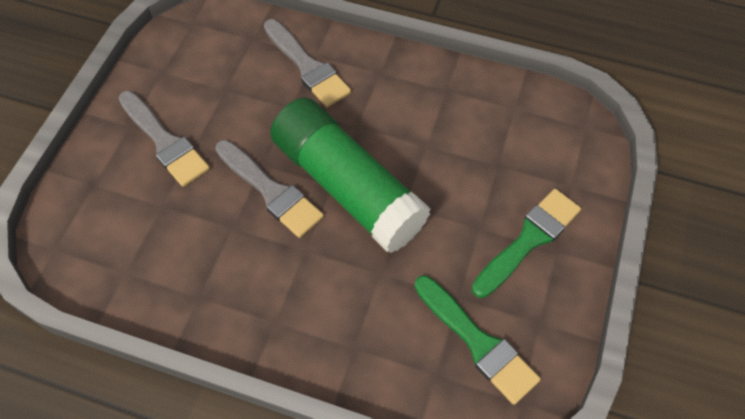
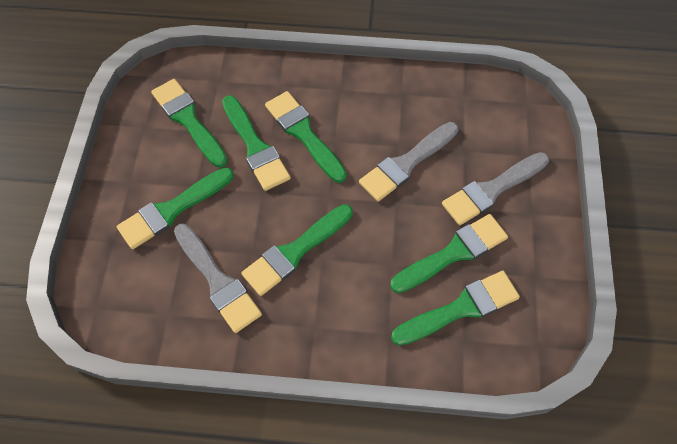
green brush: 2 -> 7
green glue stick: 1 -> 0

